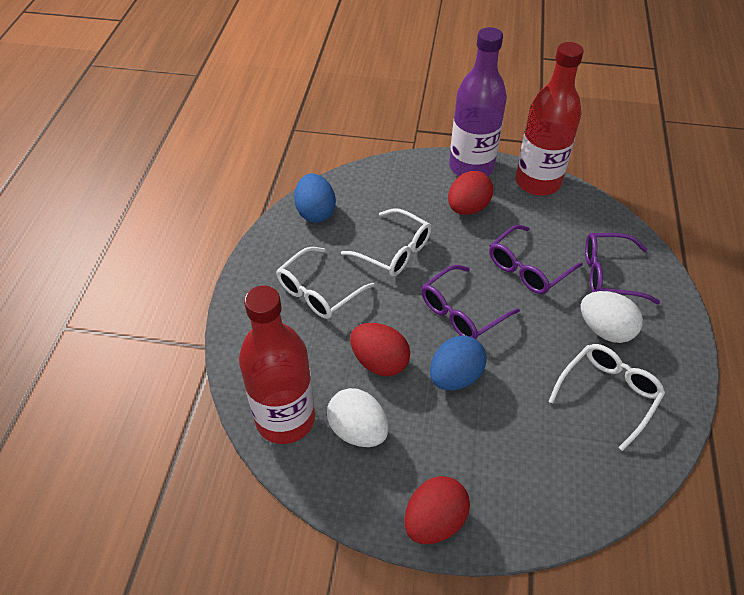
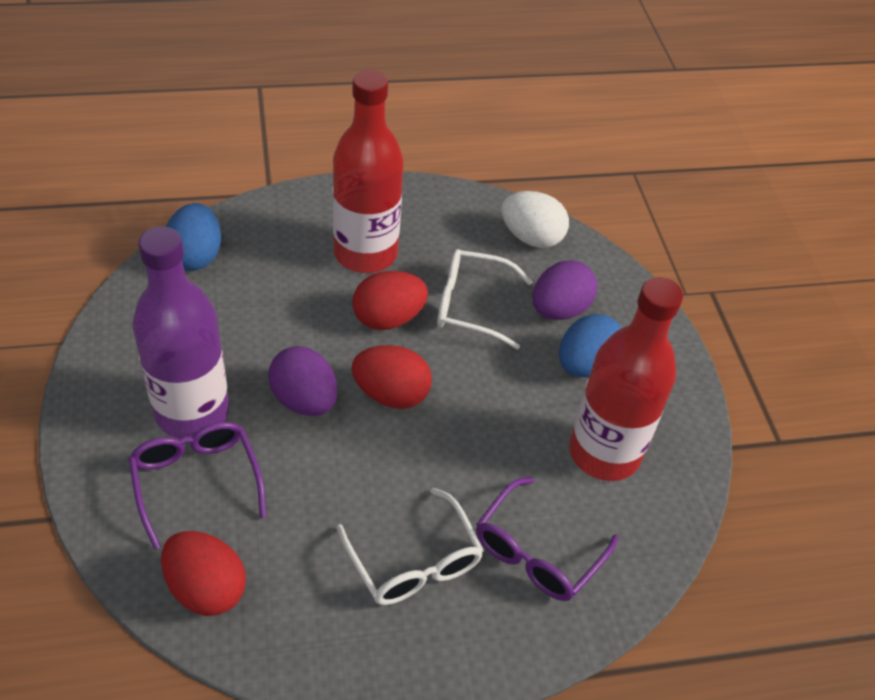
purple egg: 0 -> 2
purple glasses: 3 -> 2
white egg: 2 -> 1
white glasses: 3 -> 2

